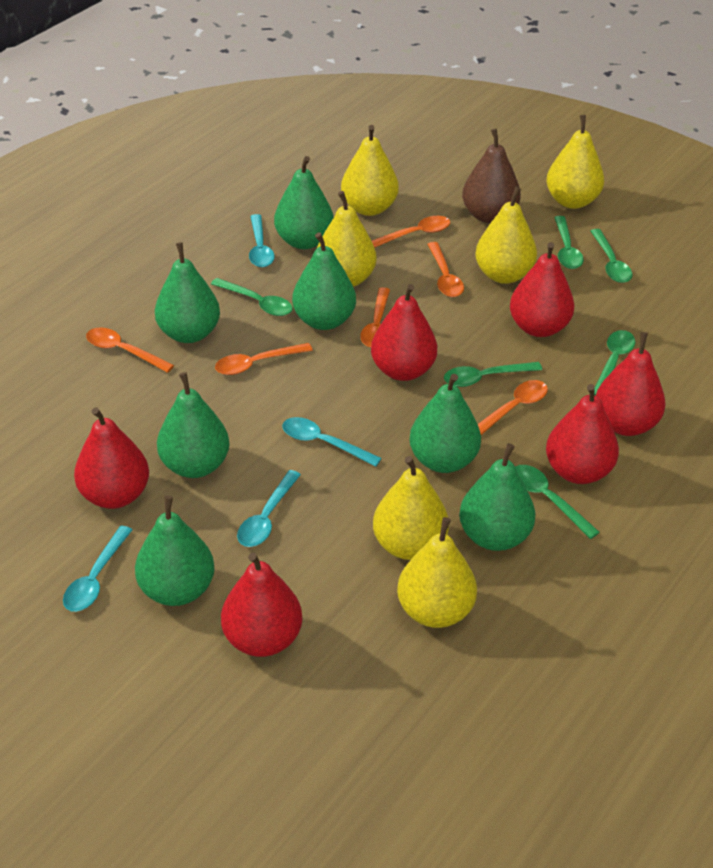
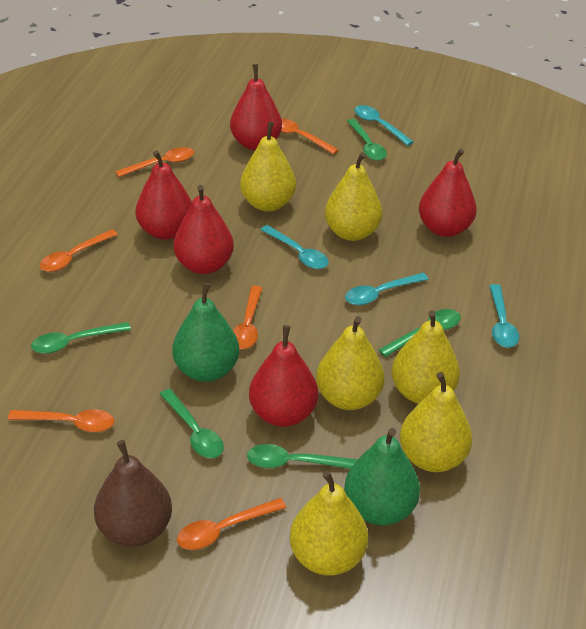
green pear: 7 -> 2
green spoon: 6 -> 5
red pear: 6 -> 5

